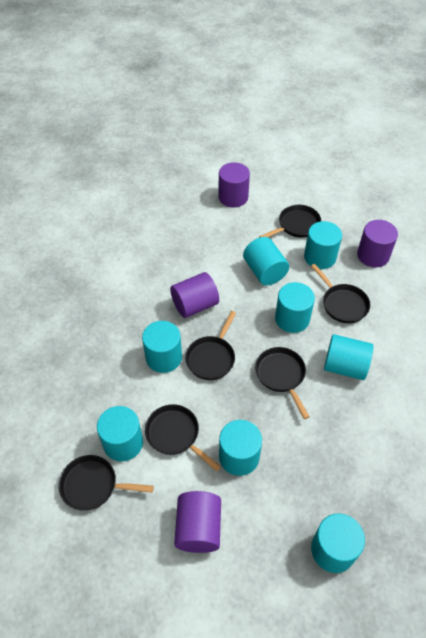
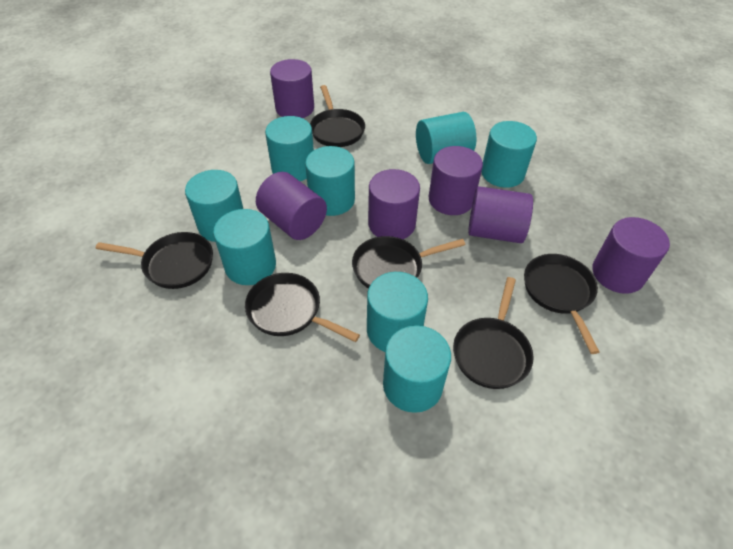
purple cylinder: 4 -> 6

